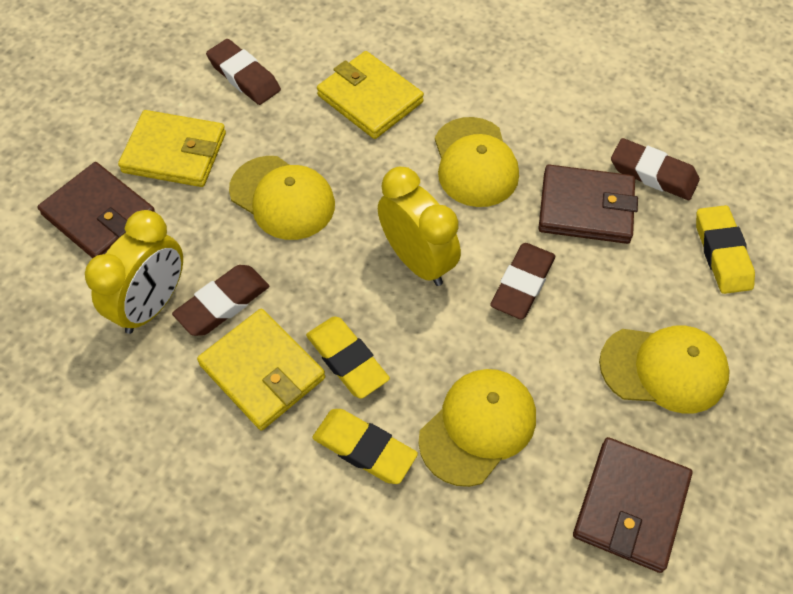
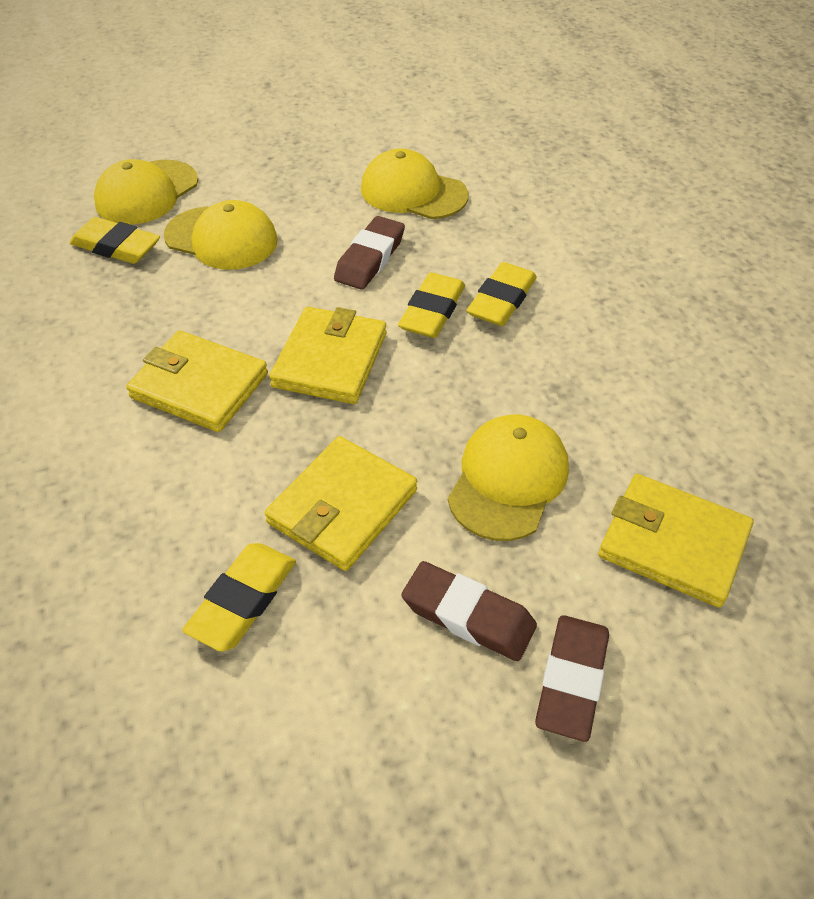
brown eraser: 4 -> 3
brown wallet: 3 -> 0
yellow clock: 2 -> 0
yellow eraser: 3 -> 4
yellow wallet: 3 -> 4

